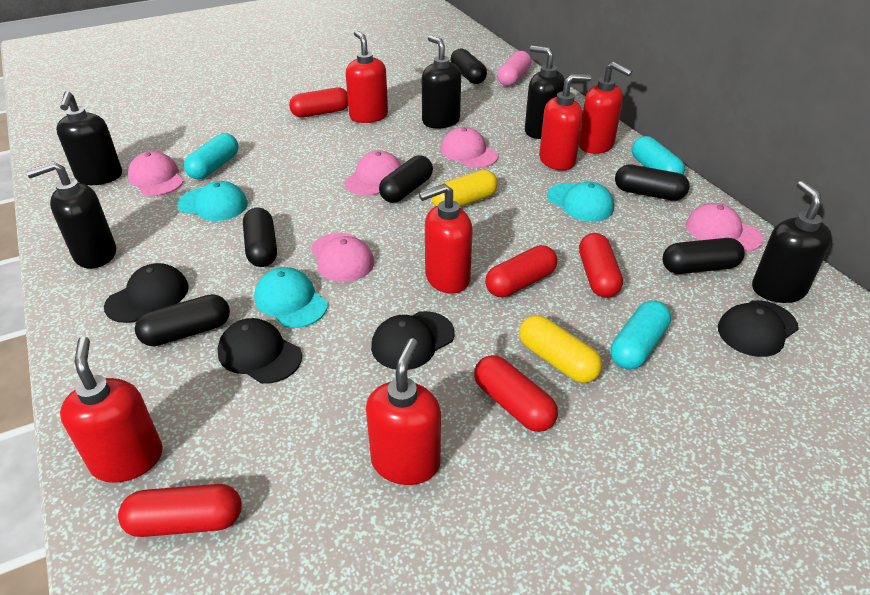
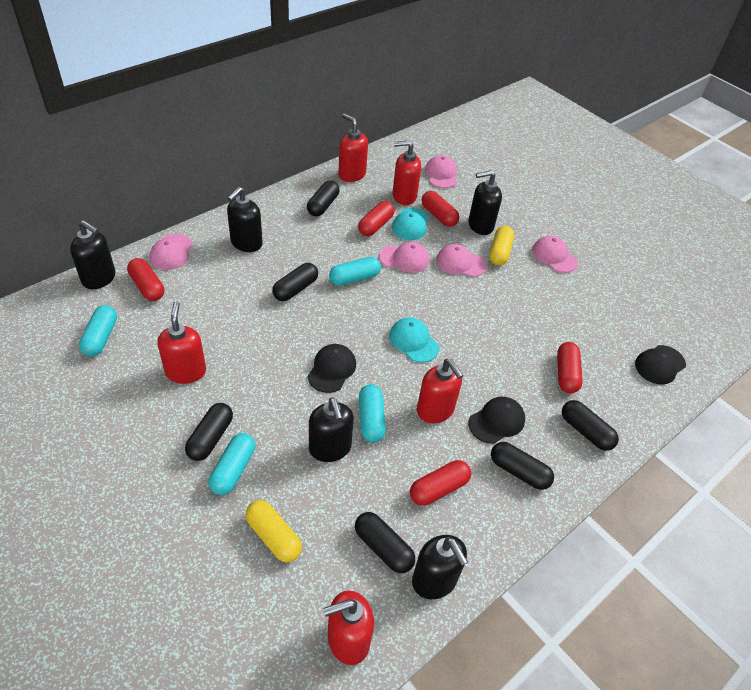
black cap: 4 -> 3
pink capsule: 1 -> 0
red soap dispenser: 6 -> 5
turquoise cap: 3 -> 2
turquoise capsule: 3 -> 4

